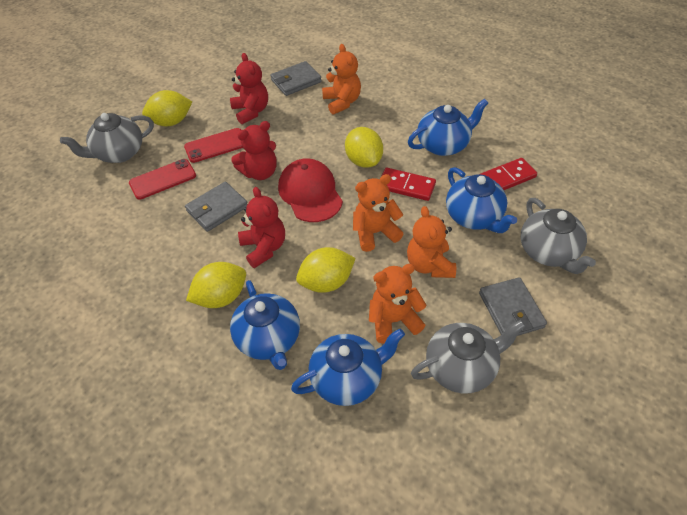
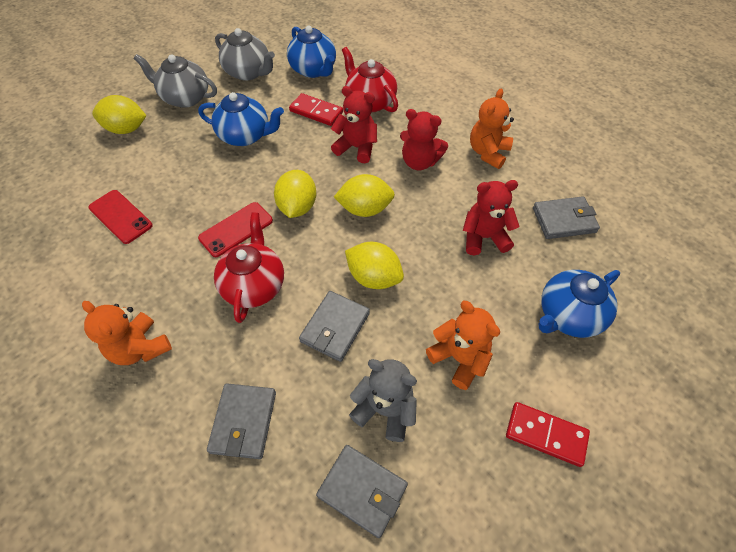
blue teapot: 4 -> 3
grey teapot: 3 -> 2
grey teddy bear: 0 -> 1
grey wallet: 3 -> 4
orange teddy bear: 4 -> 3
red cap: 1 -> 0
red teapot: 0 -> 2

